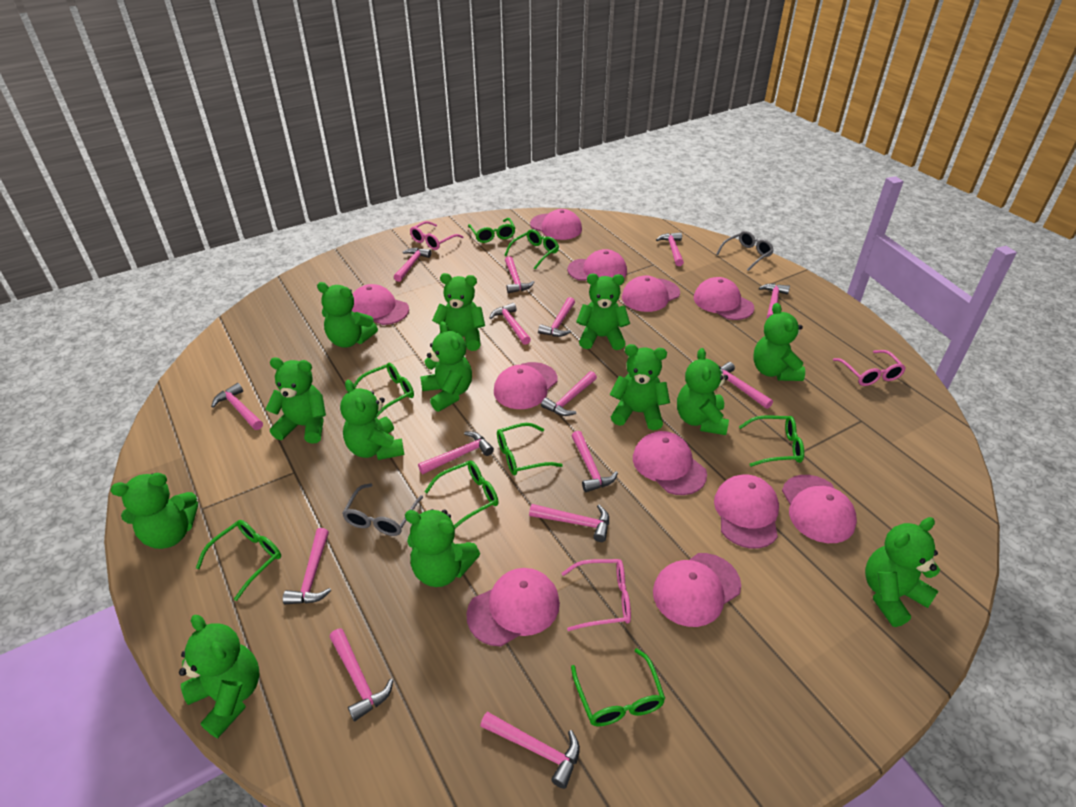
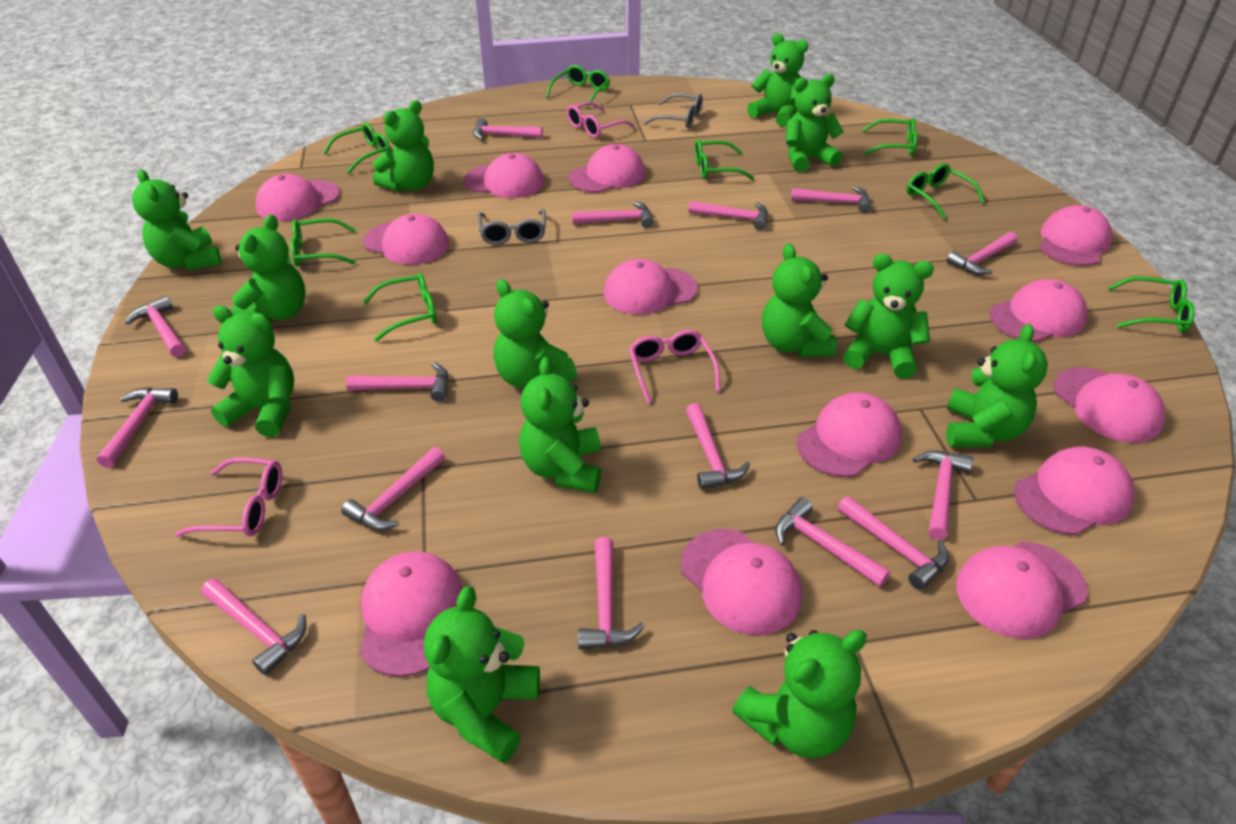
pink cap: 11 -> 13

